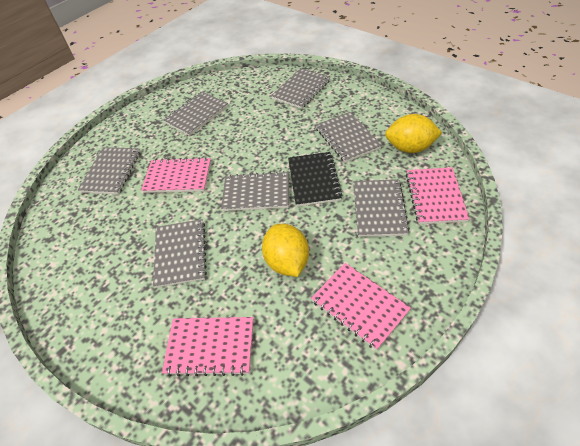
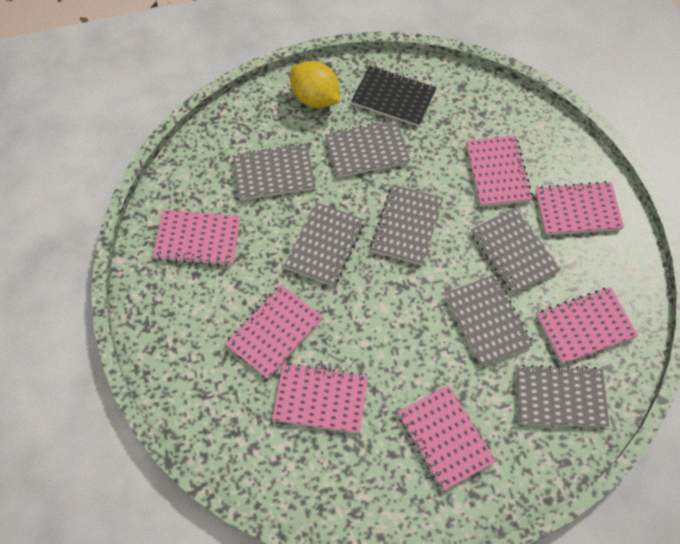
pink notebook: 4 -> 7
yellow lemon: 2 -> 1

